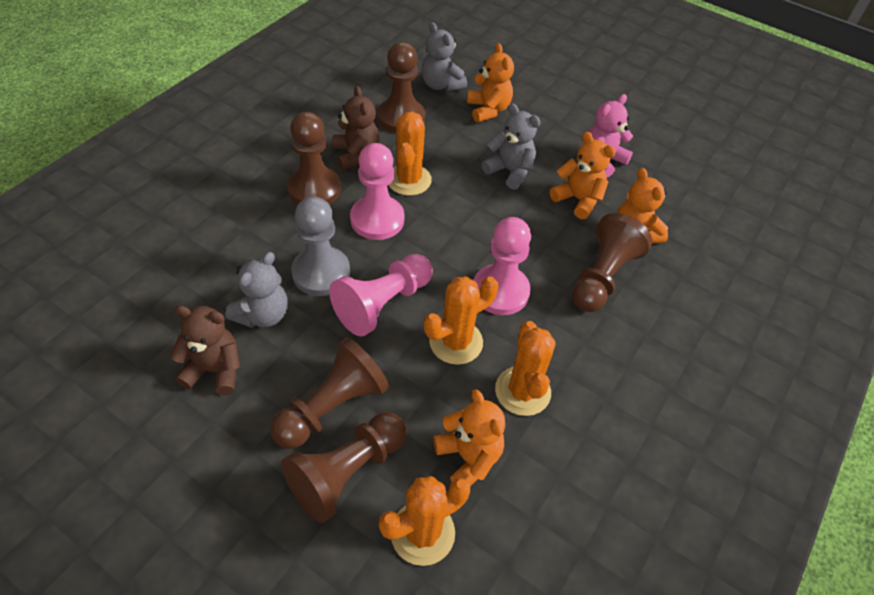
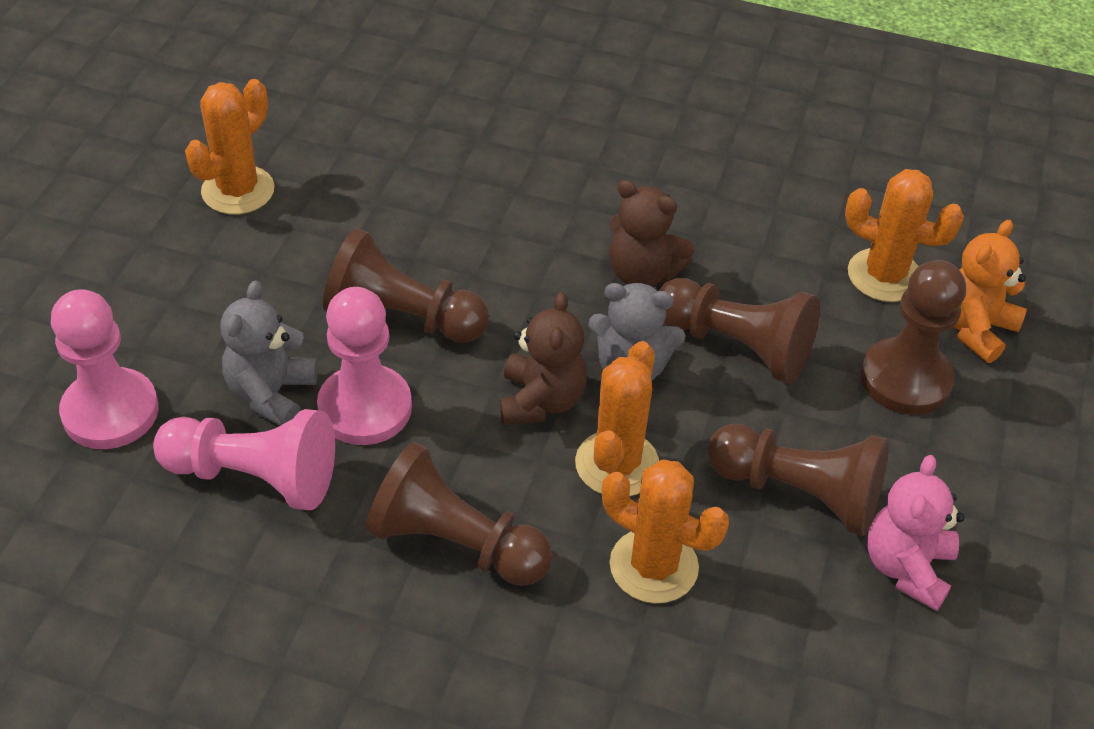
grey pawn: 1 -> 0
grey teddy bear: 3 -> 2
orange teddy bear: 4 -> 1

